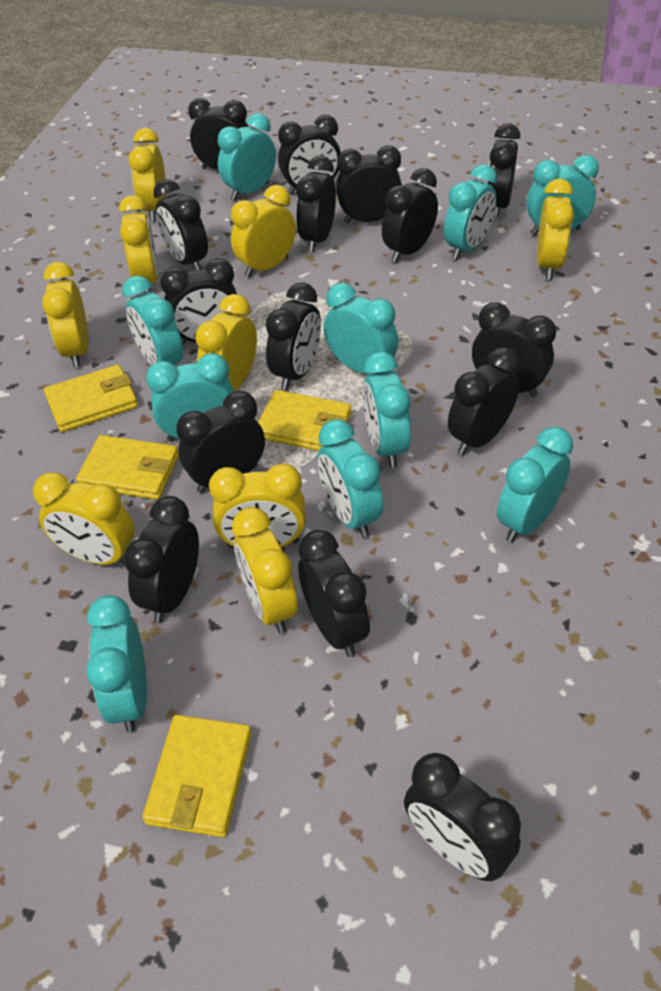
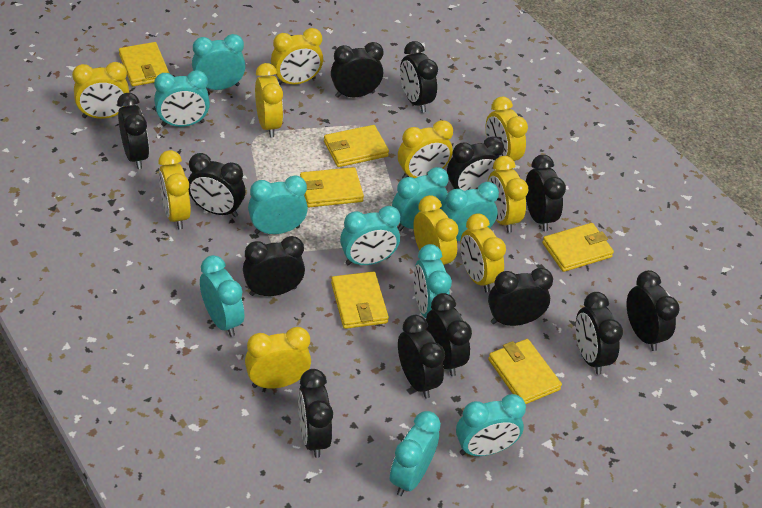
black clock: 15 -> 13
yellow clock: 9 -> 10
yellow wallet: 4 -> 6

